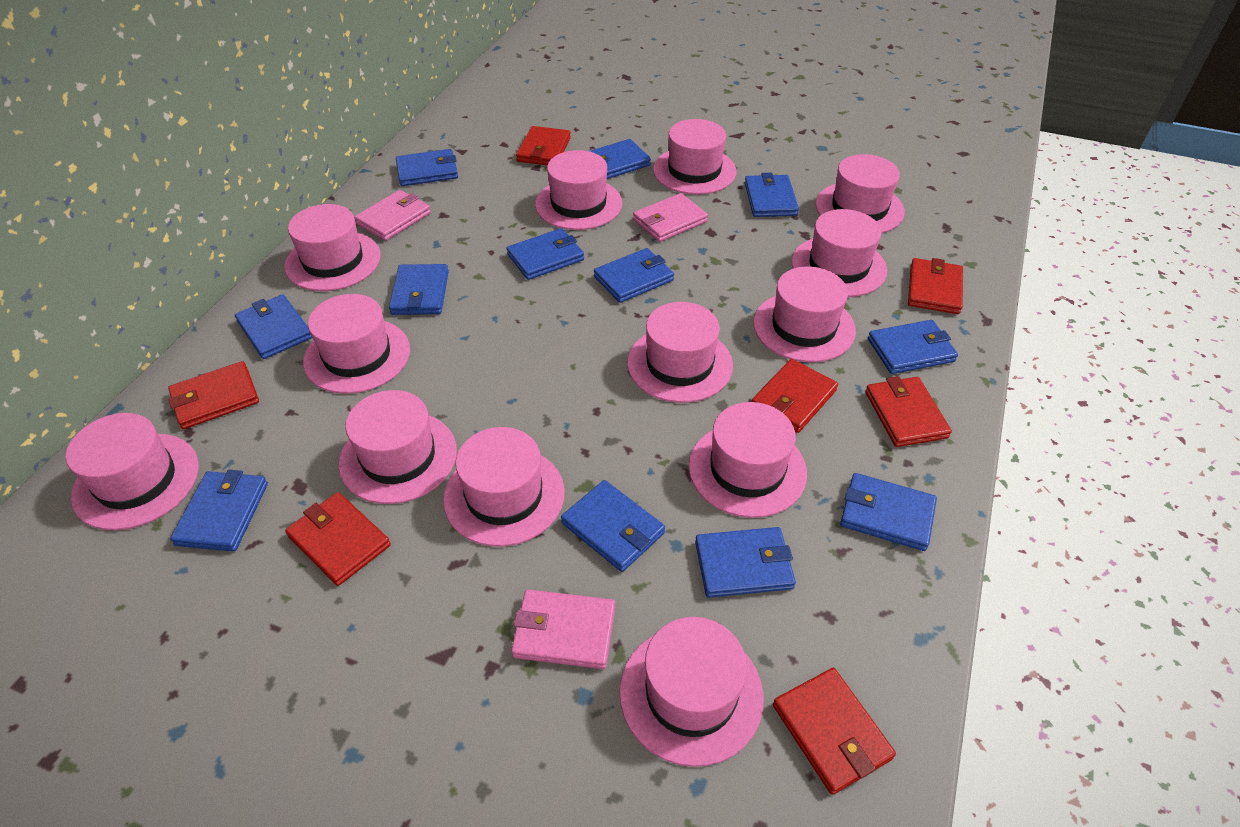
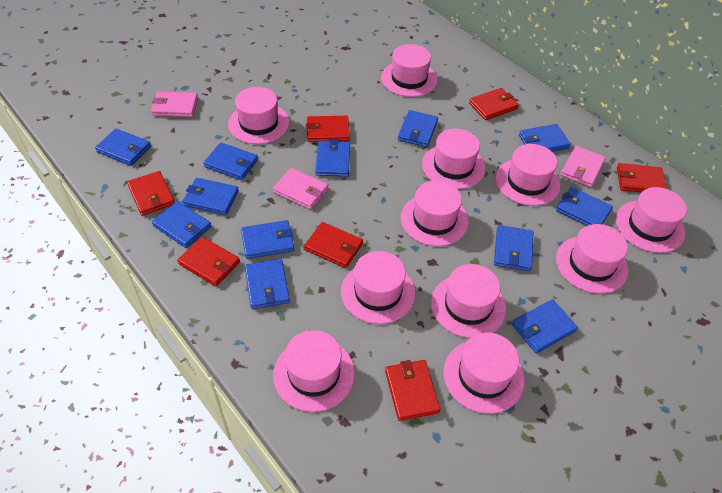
pink hat: 13 -> 11

